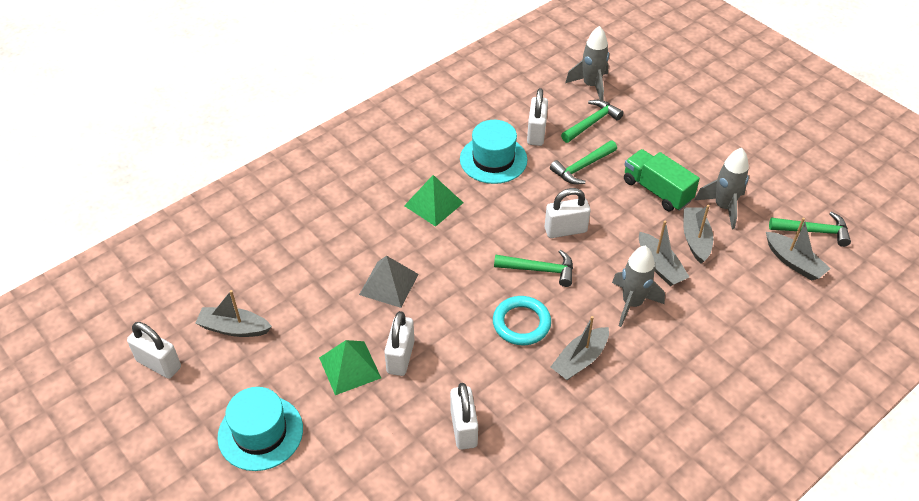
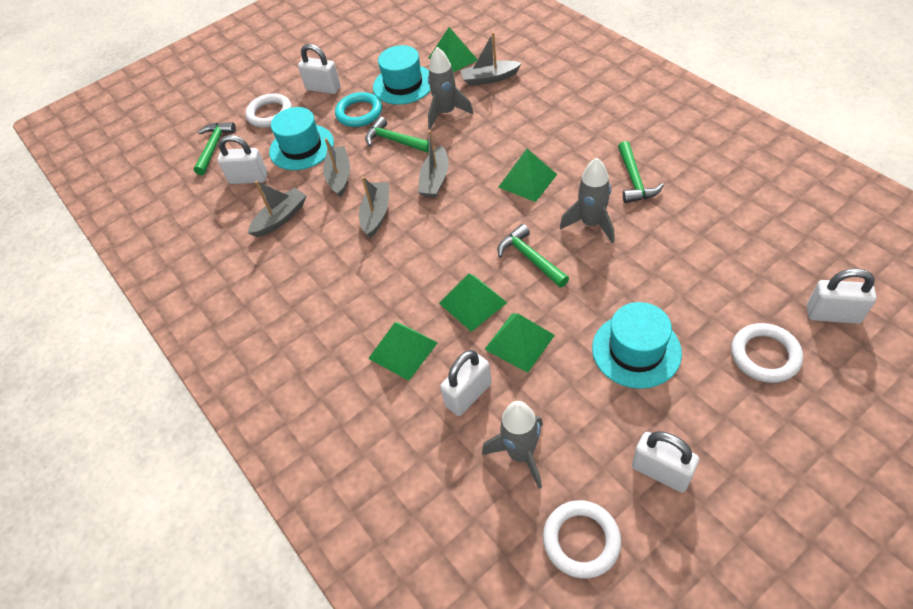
green pyramid: 2 -> 5
green truck: 1 -> 0
grey pyramid: 1 -> 0
turquoise hat: 2 -> 3
white ring: 0 -> 3

